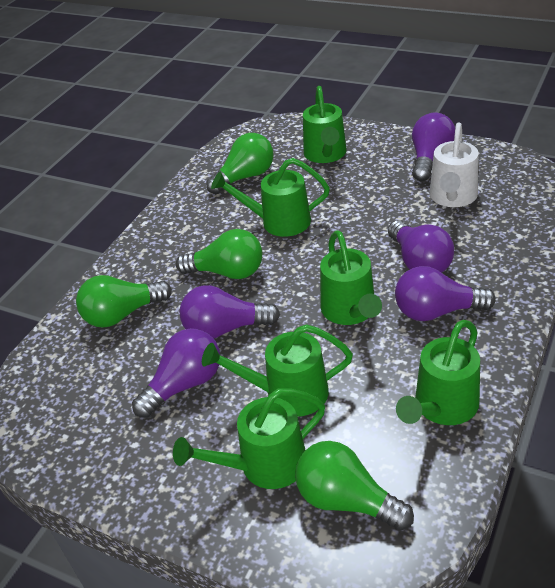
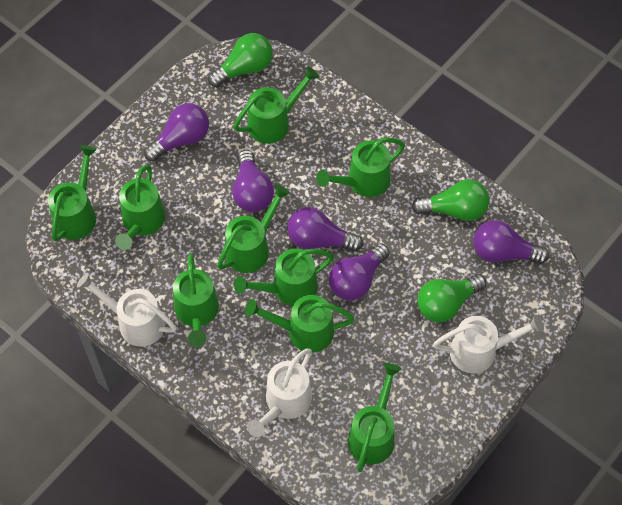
green light bulb: 4 -> 3
green watering can: 6 -> 9
white watering can: 1 -> 3

